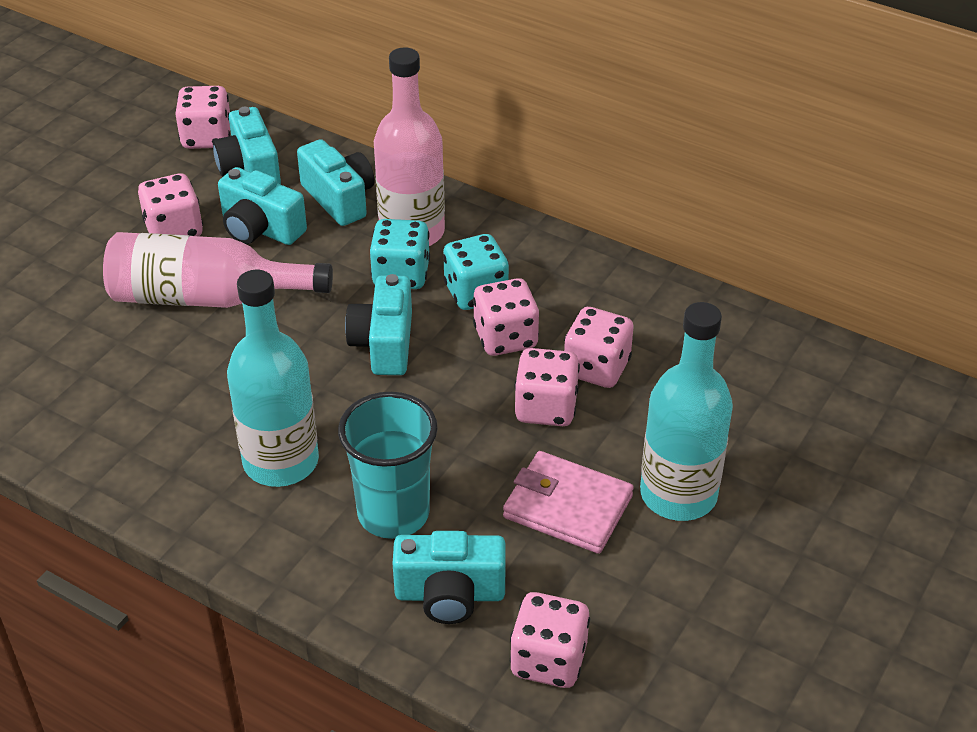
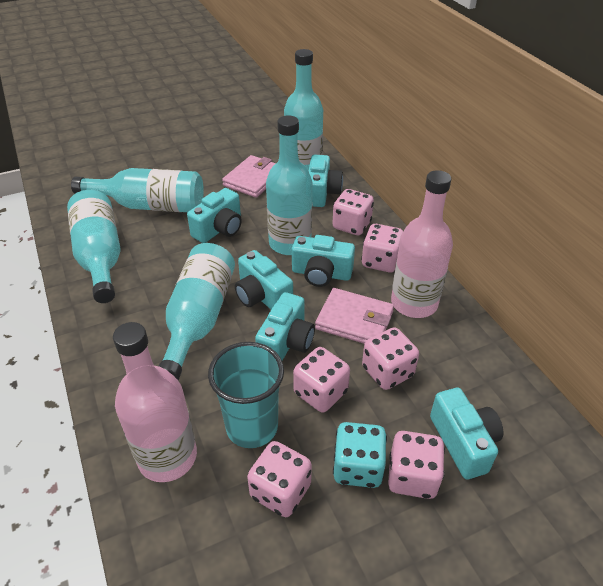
pink wallet: 1 -> 2
turquoise bottle: 2 -> 5
turquoise camera: 5 -> 6
turquoise dice: 2 -> 1

